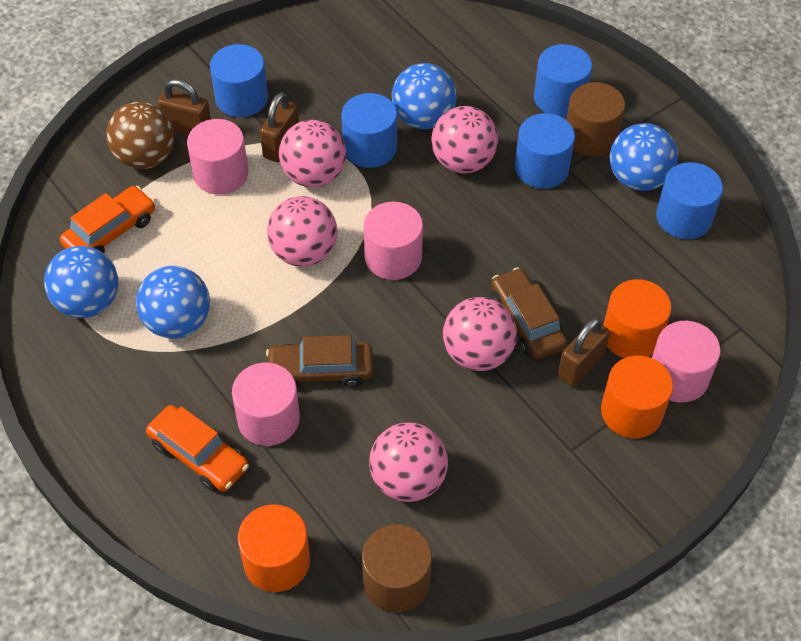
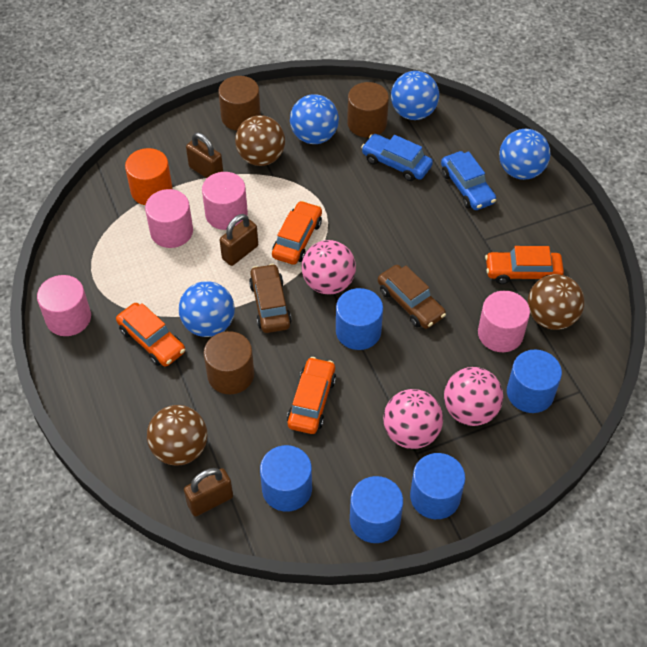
blue car: 0 -> 2
brown ball: 1 -> 3
brown cylinder: 2 -> 3
orange car: 2 -> 4
orange cylinder: 3 -> 1
pink ball: 5 -> 3

